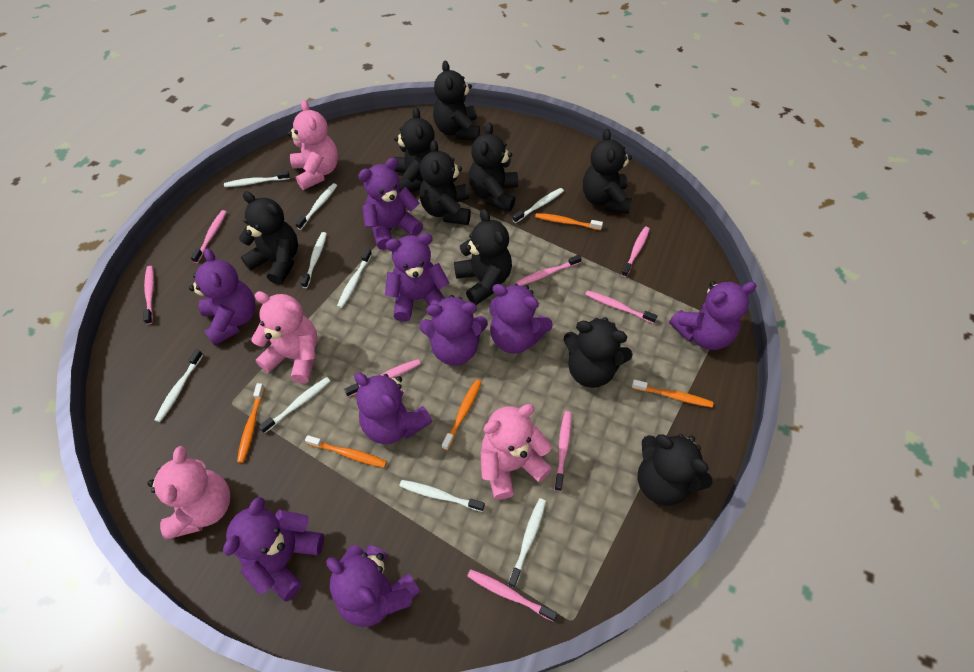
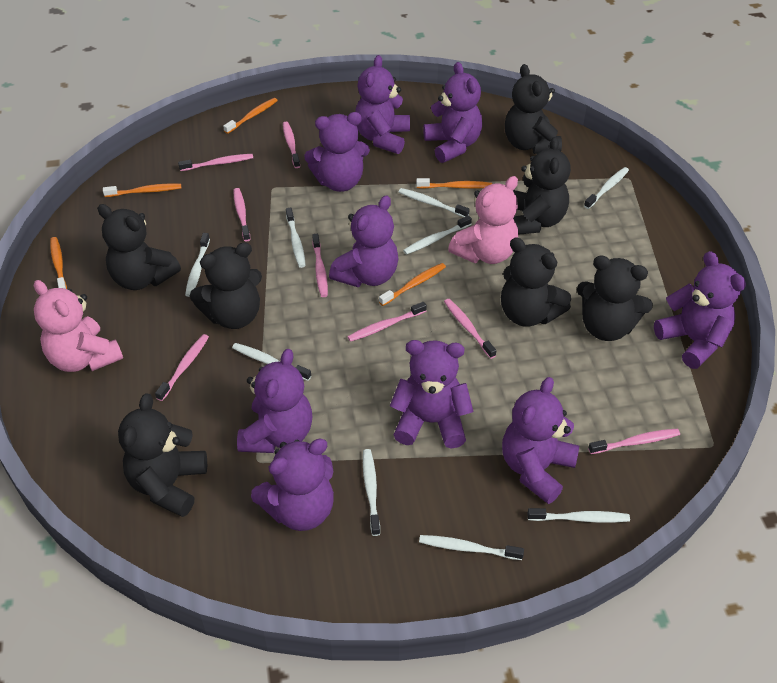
black teddy bear: 9 -> 7
pink teddy bear: 4 -> 2

